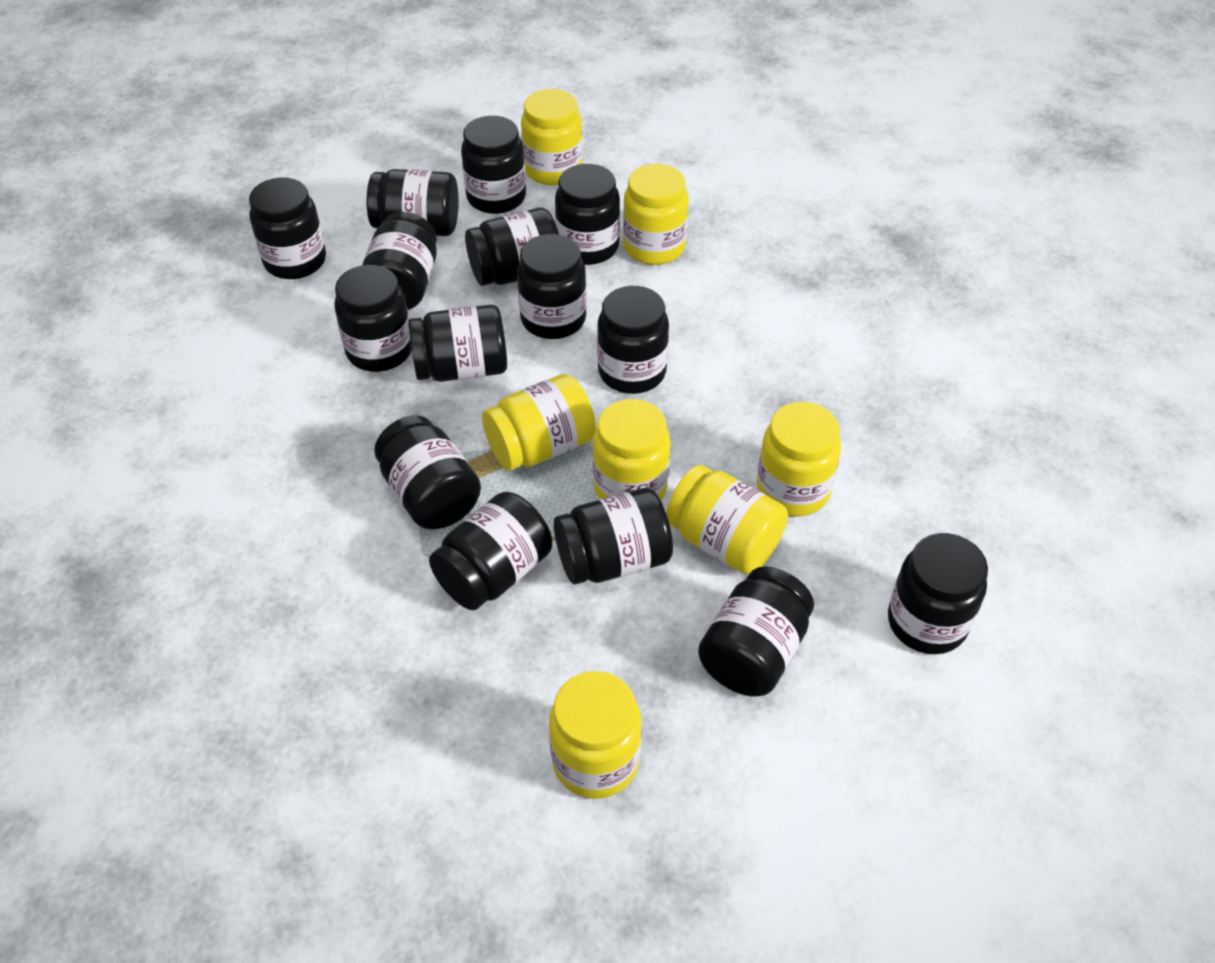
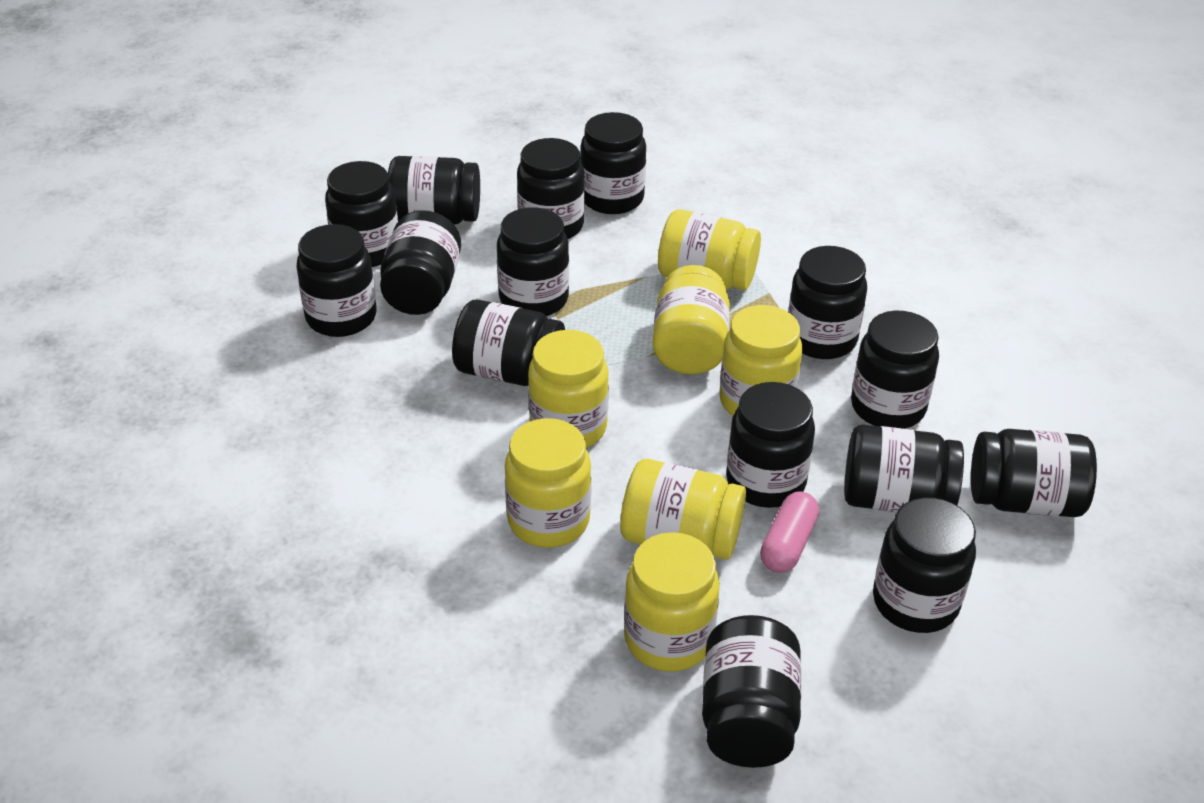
pink capsule: 0 -> 1

